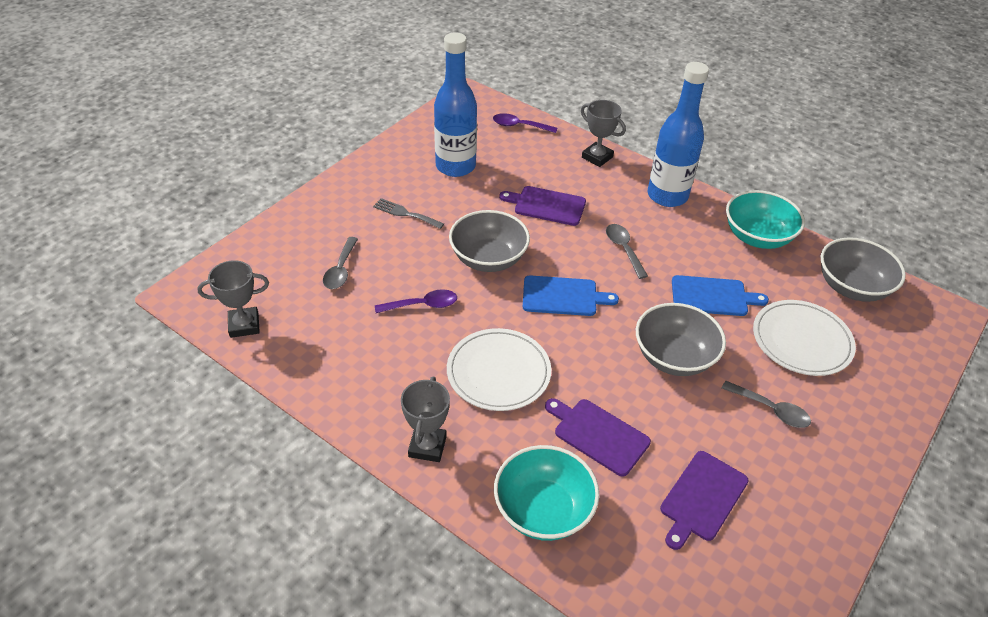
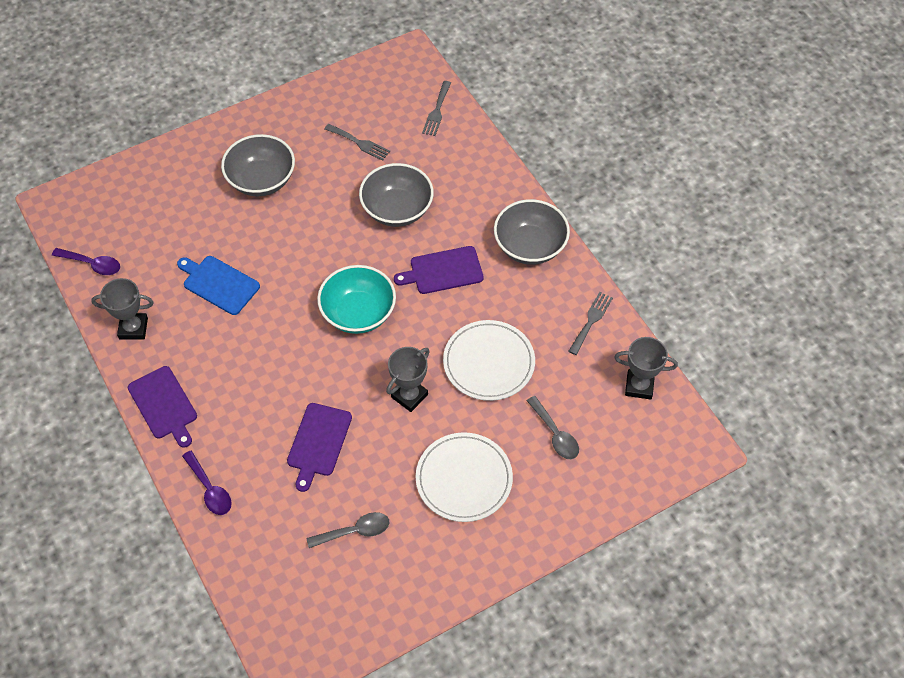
blue bottle: 2 -> 0
blue cutting board: 2 -> 1
grey fork: 1 -> 3
grey spoon: 3 -> 2
turquoise bowl: 2 -> 1

